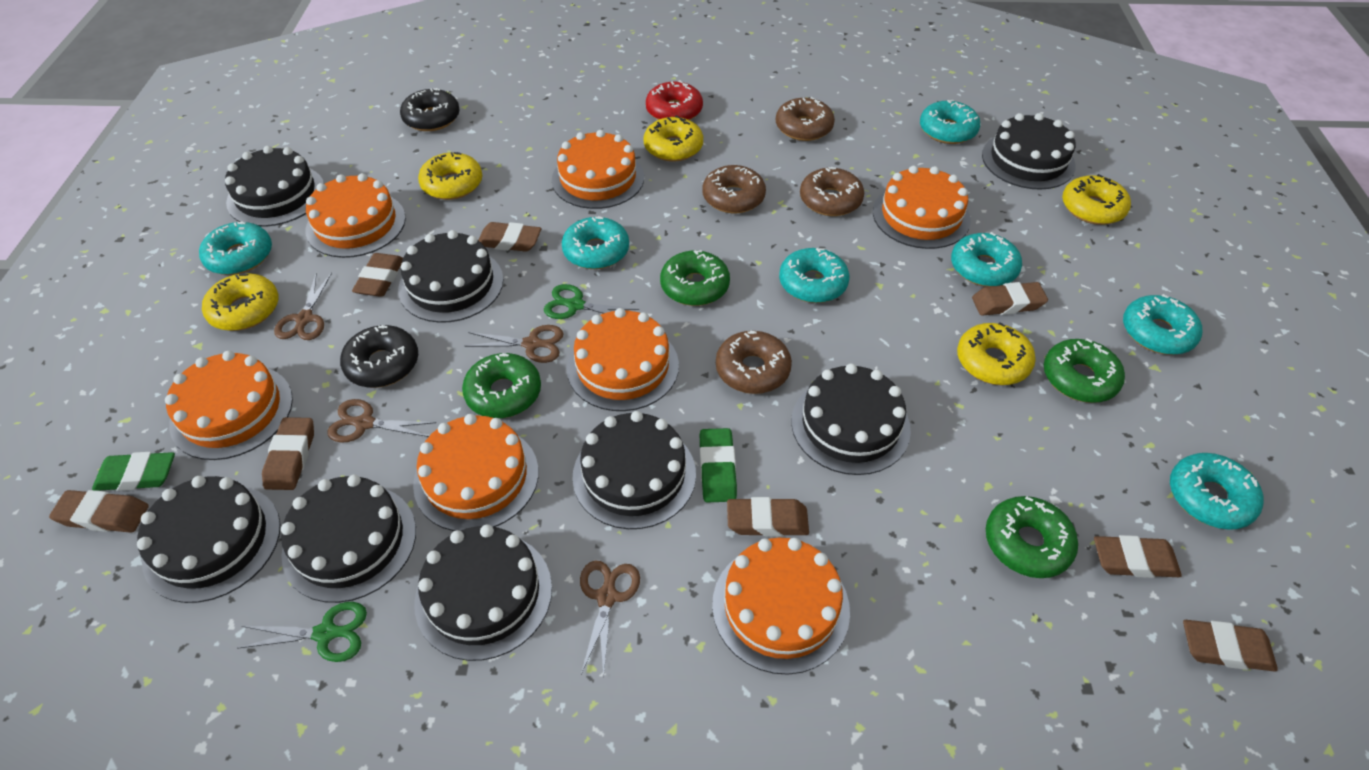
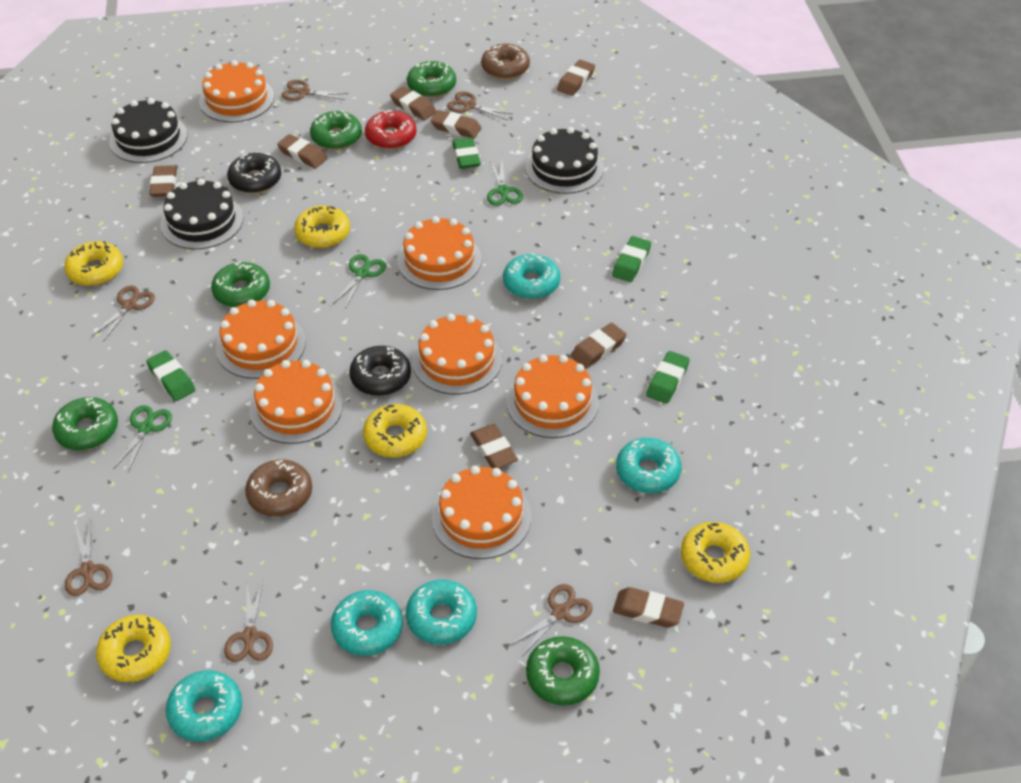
black cake: 8 -> 3
brown donut: 4 -> 2
brown scissors: 4 -> 6
green donut: 4 -> 5
green eraser: 2 -> 4
green scissors: 2 -> 3
turquoise donut: 7 -> 5

